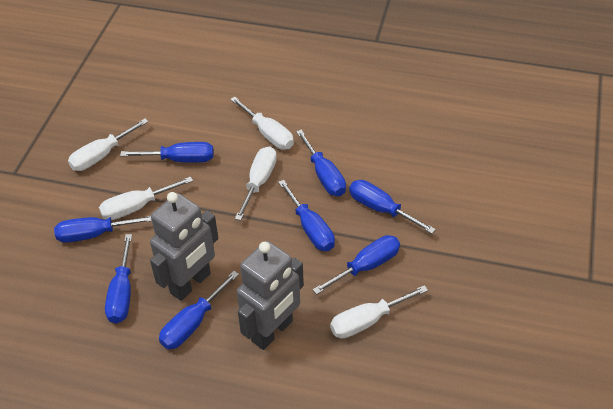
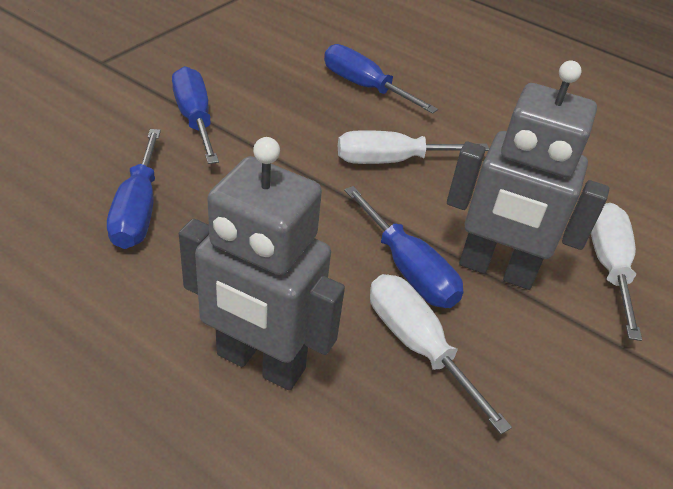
blue screwdriver: 8 -> 4
white screwdriver: 5 -> 3

